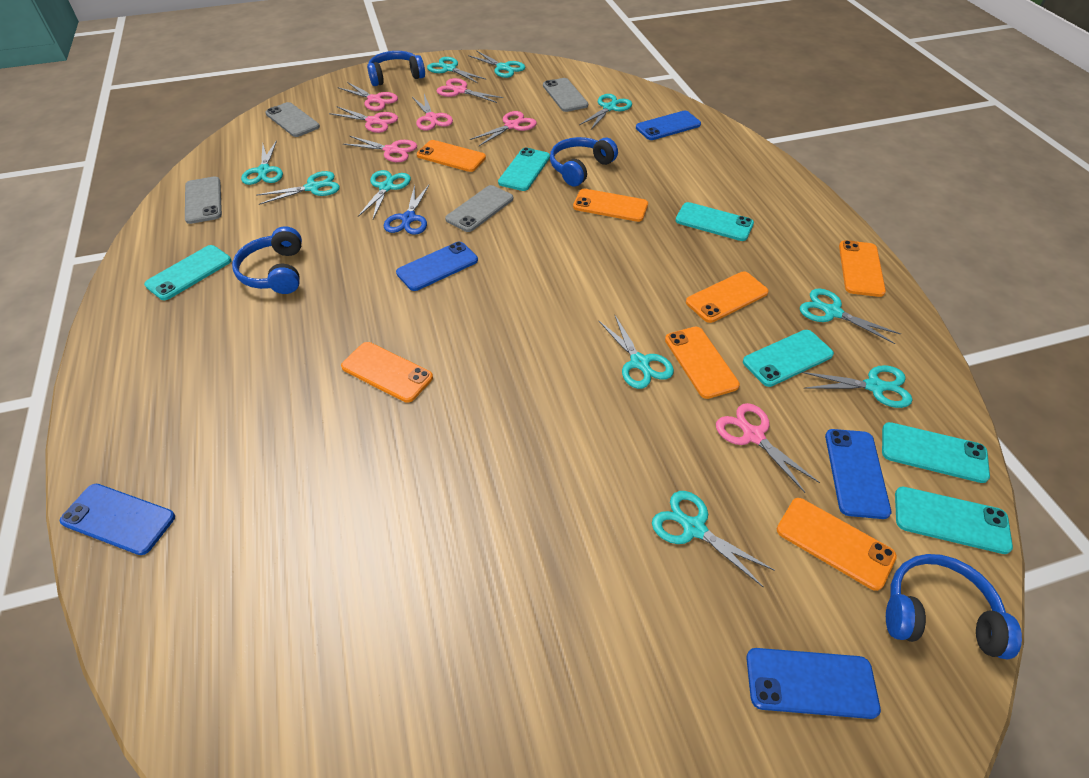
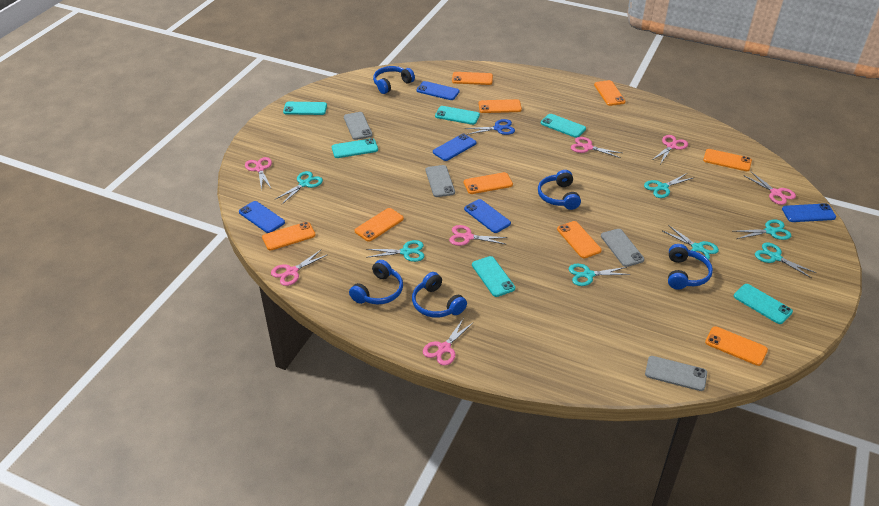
blue headphones: 4 -> 5
orange phone: 7 -> 9
turquoise scissors: 10 -> 7

